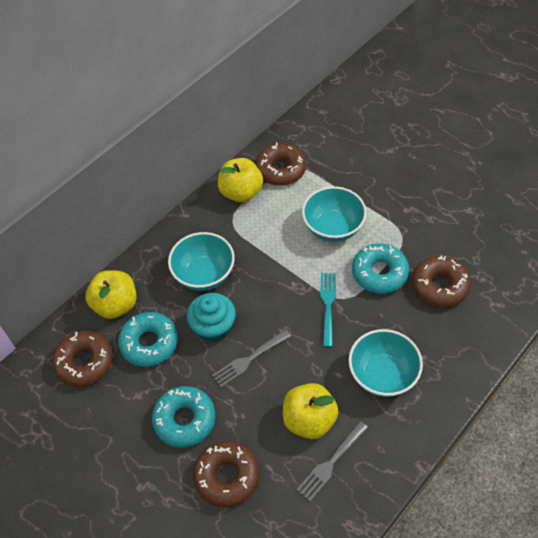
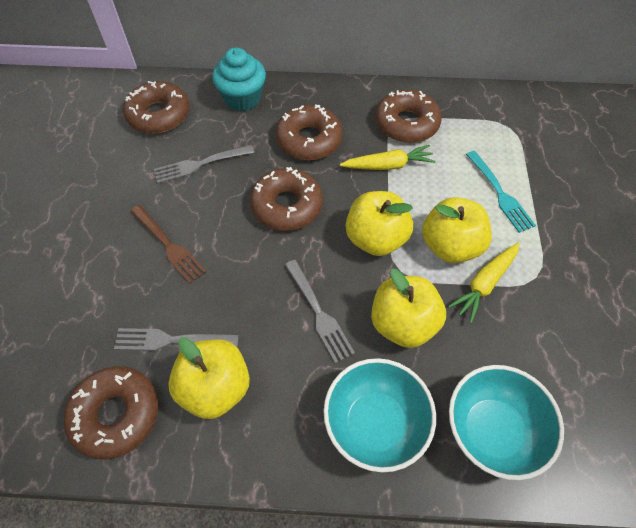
brown donut: 4 -> 5
brown fork: 0 -> 1
grey fork: 2 -> 3
turquoise bowl: 3 -> 2
turquoise donut: 3 -> 0
yellow apple: 3 -> 4
yellow carrot: 0 -> 2

